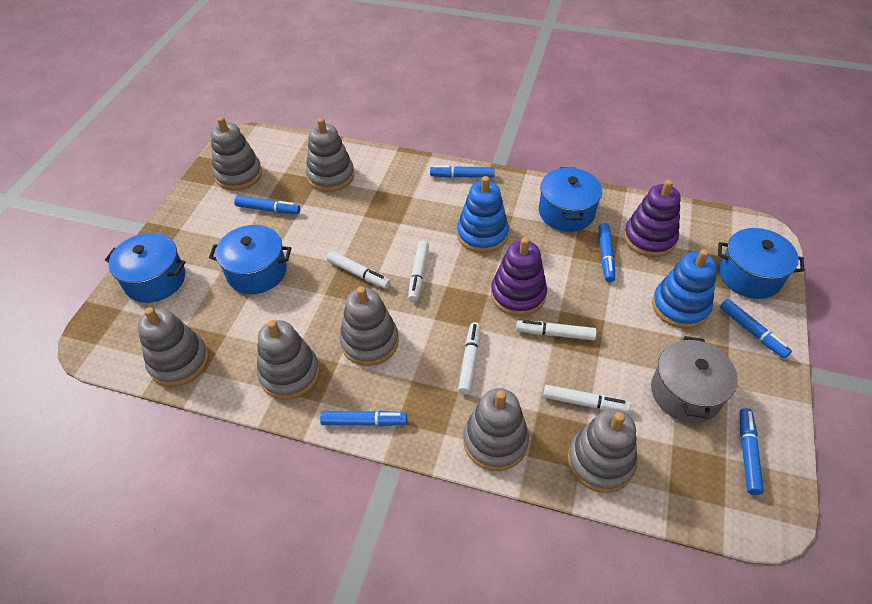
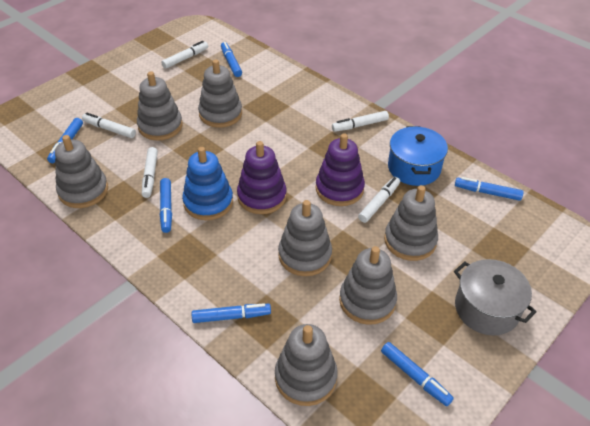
blue pot: 4 -> 1
blue stacking toy: 2 -> 1

